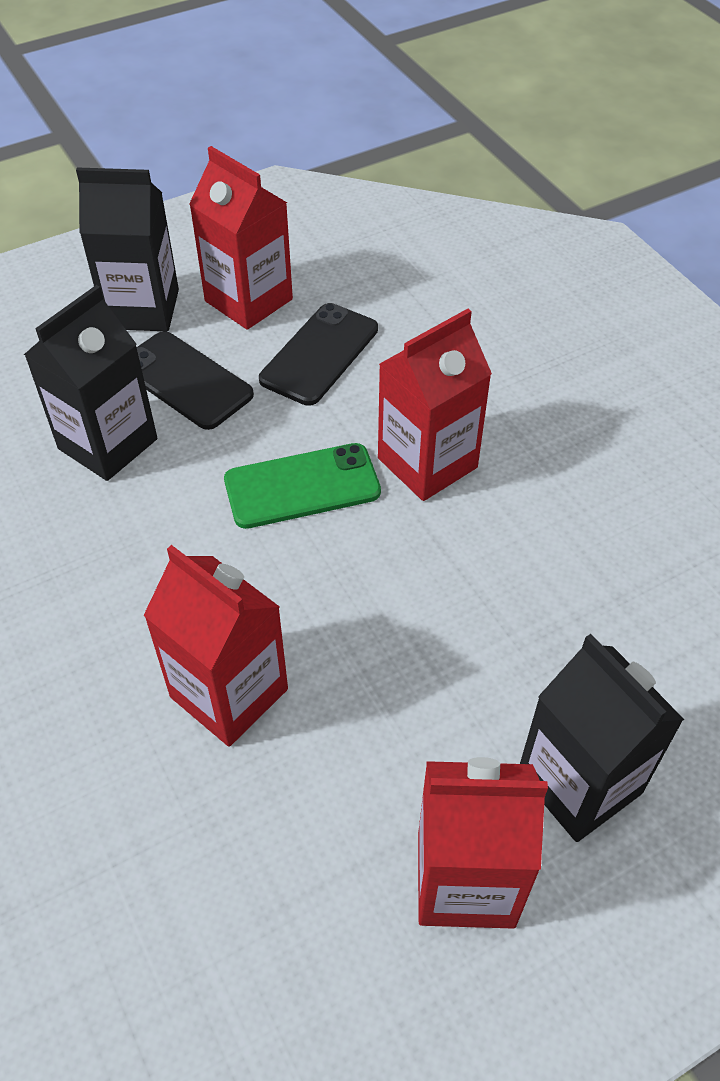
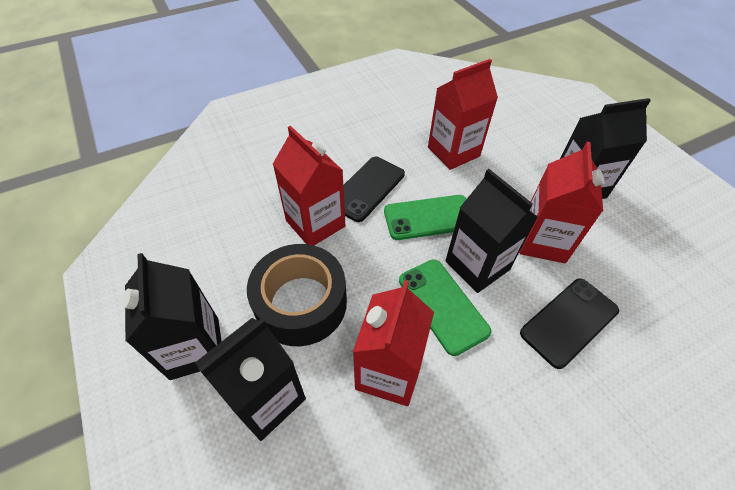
black carton: 3 -> 4
black tape: 0 -> 1
green phone: 1 -> 2

